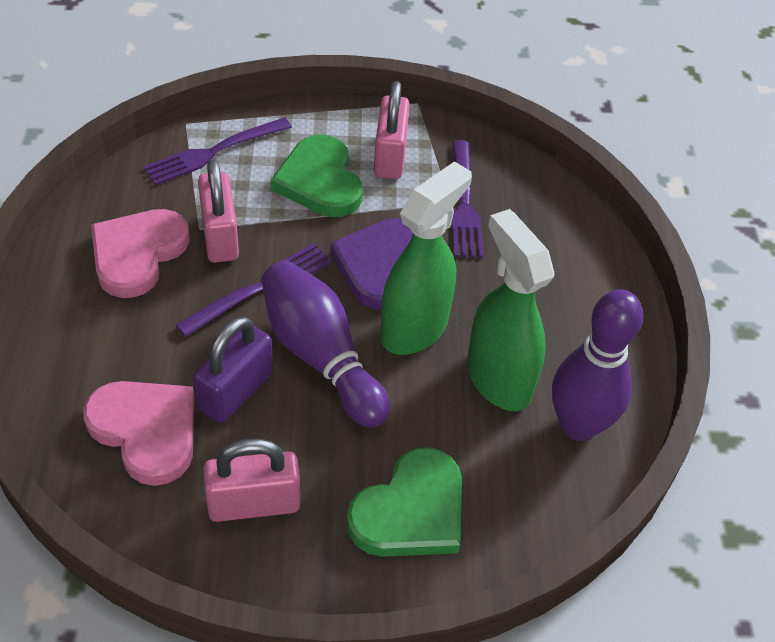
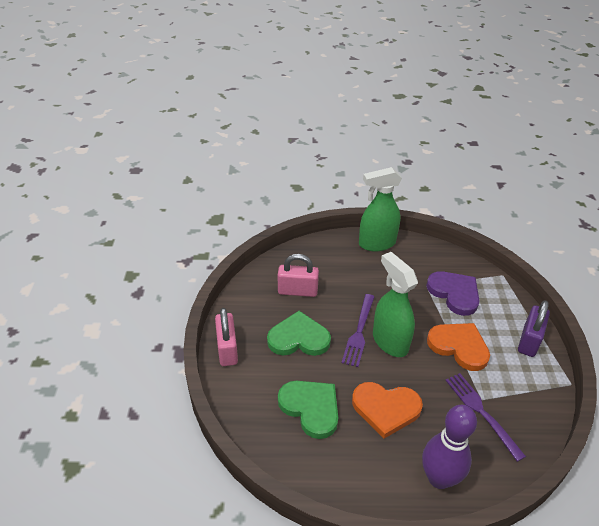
orange heart: 0 -> 2
pink heart: 2 -> 0
pink padlock: 3 -> 2
purple bowling pin: 2 -> 1
purple fork: 3 -> 2

